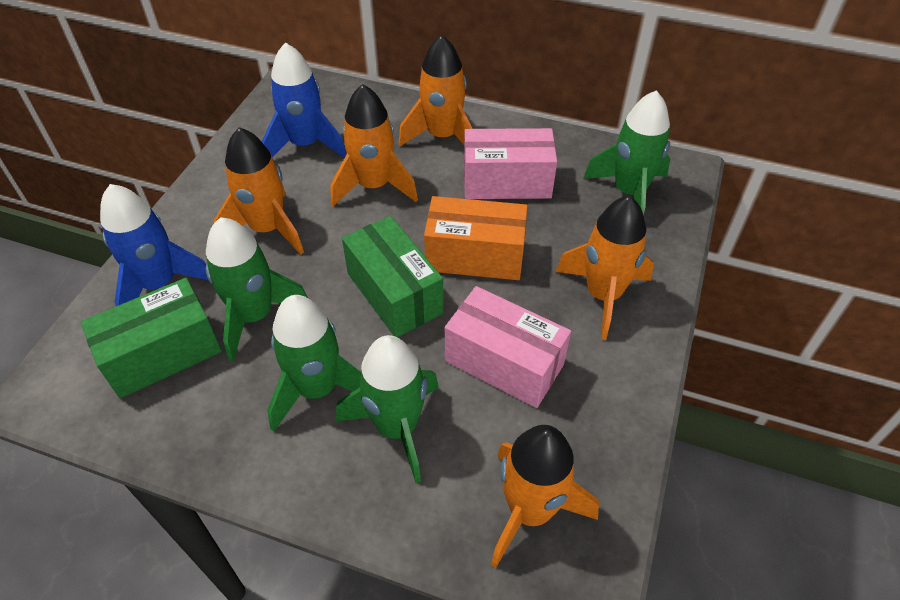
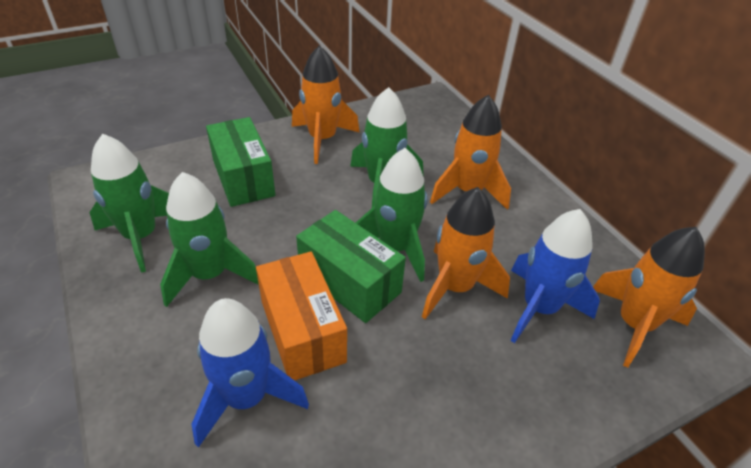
orange rocket: 5 -> 4
pink box: 2 -> 0

